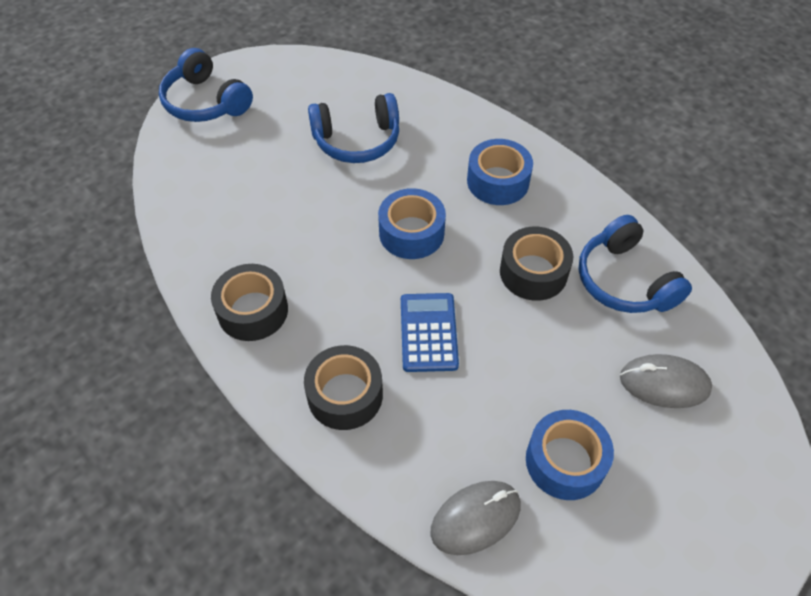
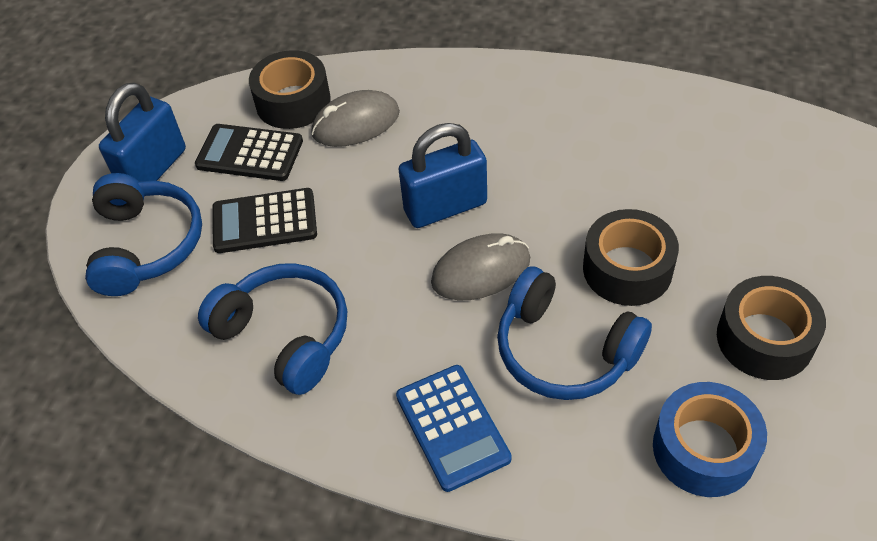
black calculator: 0 -> 2
blue padlock: 0 -> 2
blue tape: 3 -> 1

